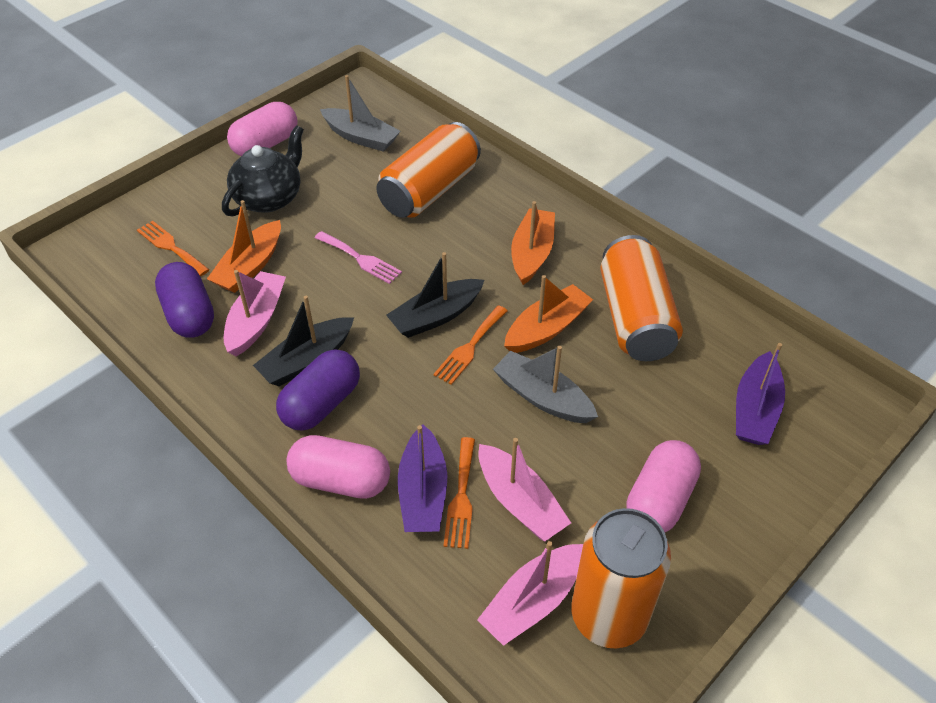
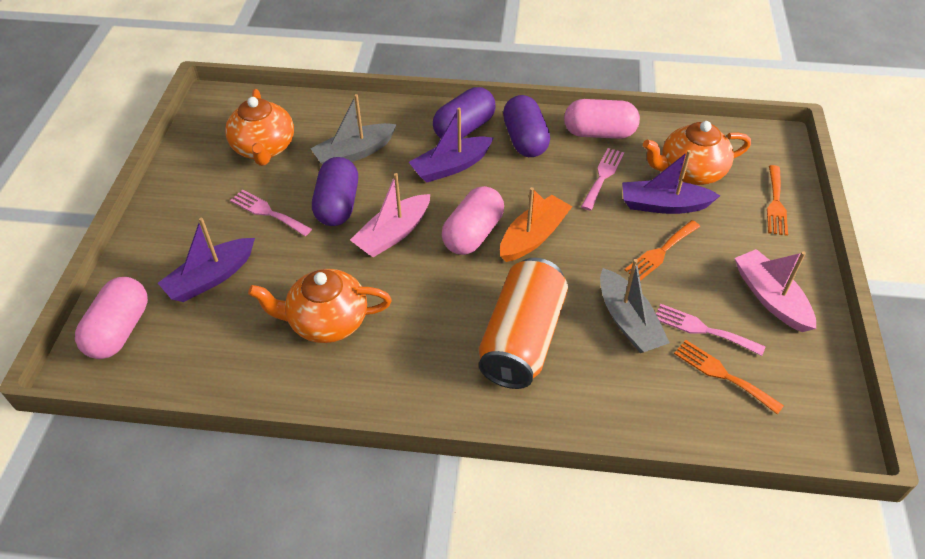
black boat: 2 -> 0
black teapot: 1 -> 0
orange boat: 3 -> 1
orange can: 3 -> 1
orange teapot: 0 -> 3
pink boat: 3 -> 2
pink fork: 1 -> 3
purple boat: 2 -> 3
purple capsule: 2 -> 3

